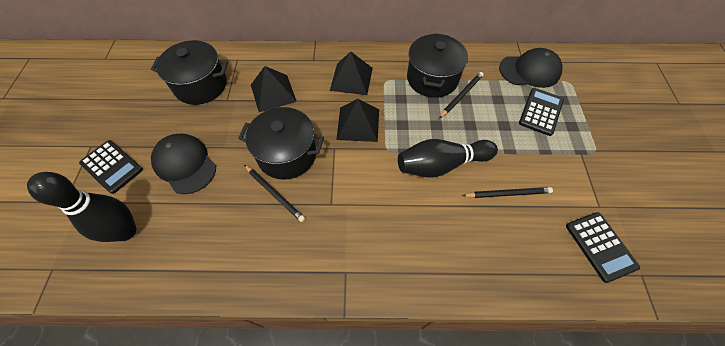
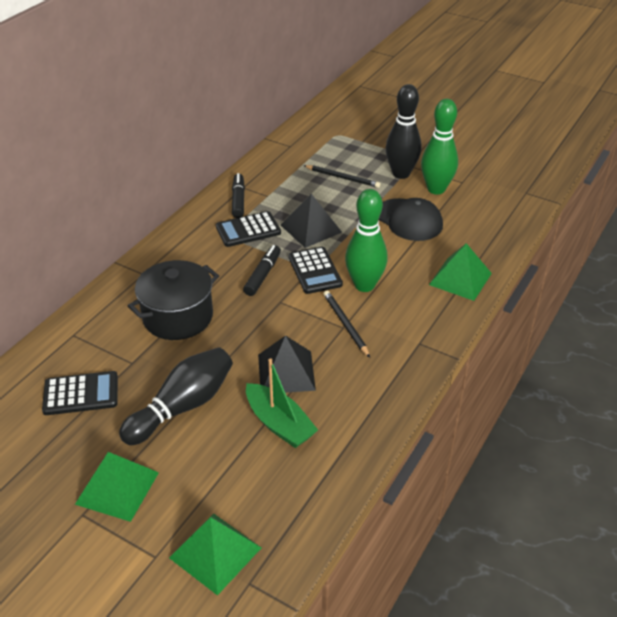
black cap: 2 -> 1
black marker: 0 -> 2
black pencil: 3 -> 2
black pot: 3 -> 1
black pyramid: 3 -> 2
green boat: 0 -> 1
green bowling pin: 0 -> 2
green pyramid: 0 -> 3

